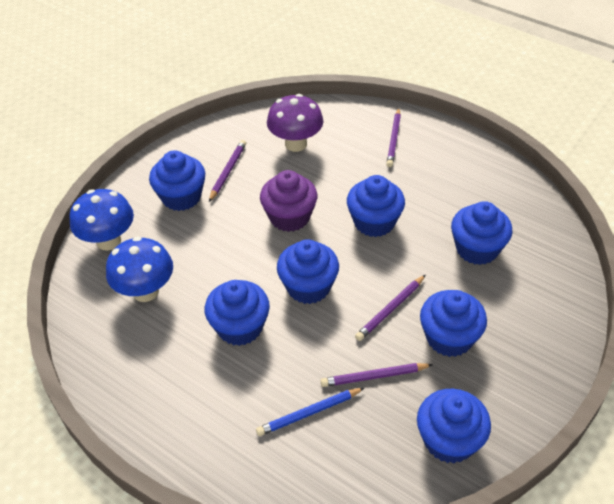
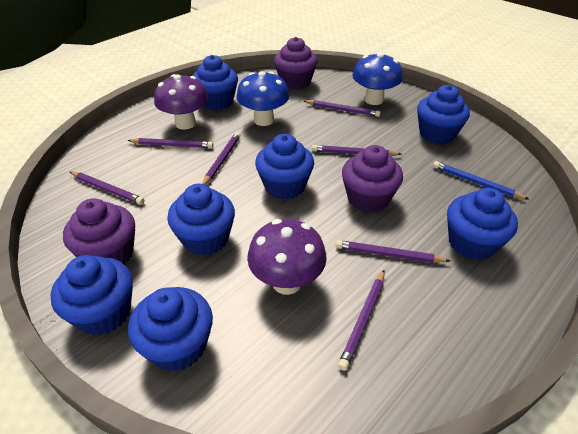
purple cupcake: 1 -> 3
purple mushroom: 1 -> 2
purple pencil: 4 -> 7

